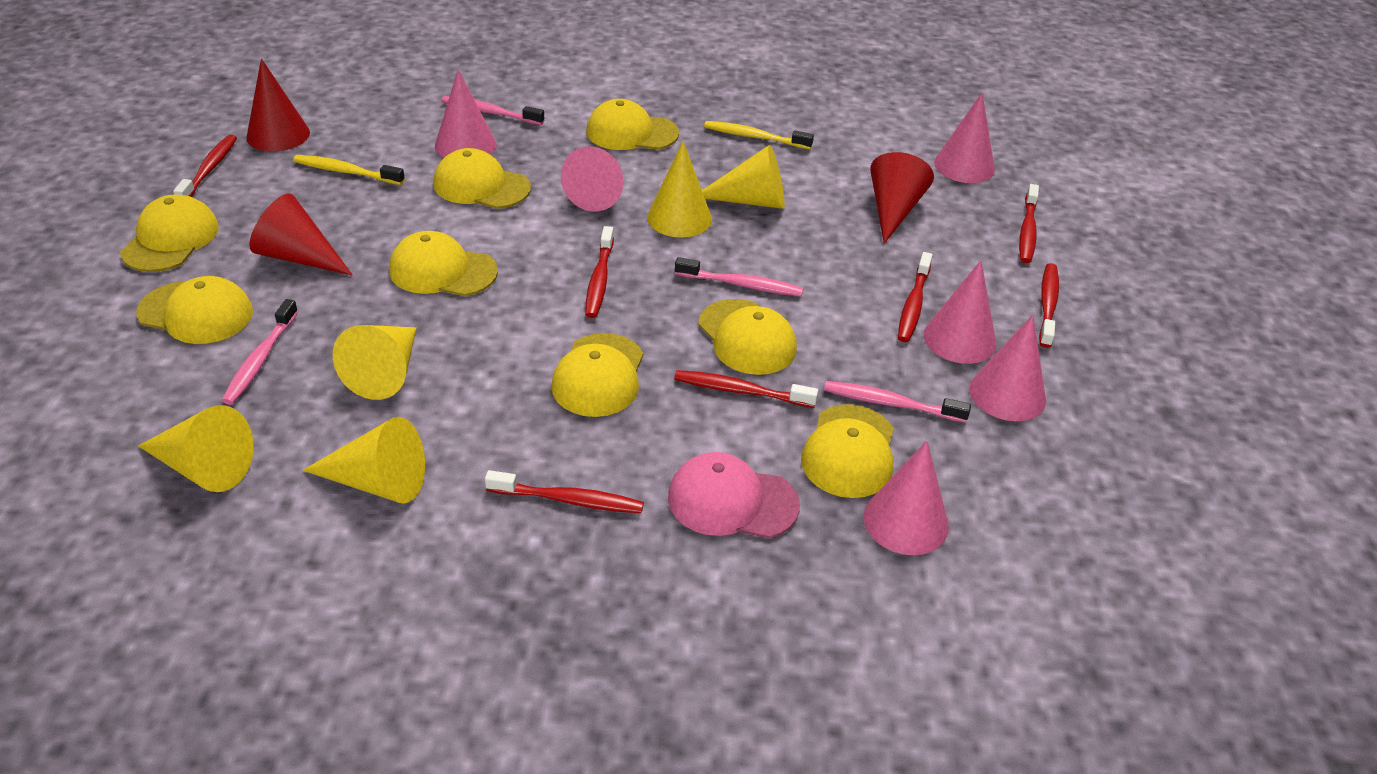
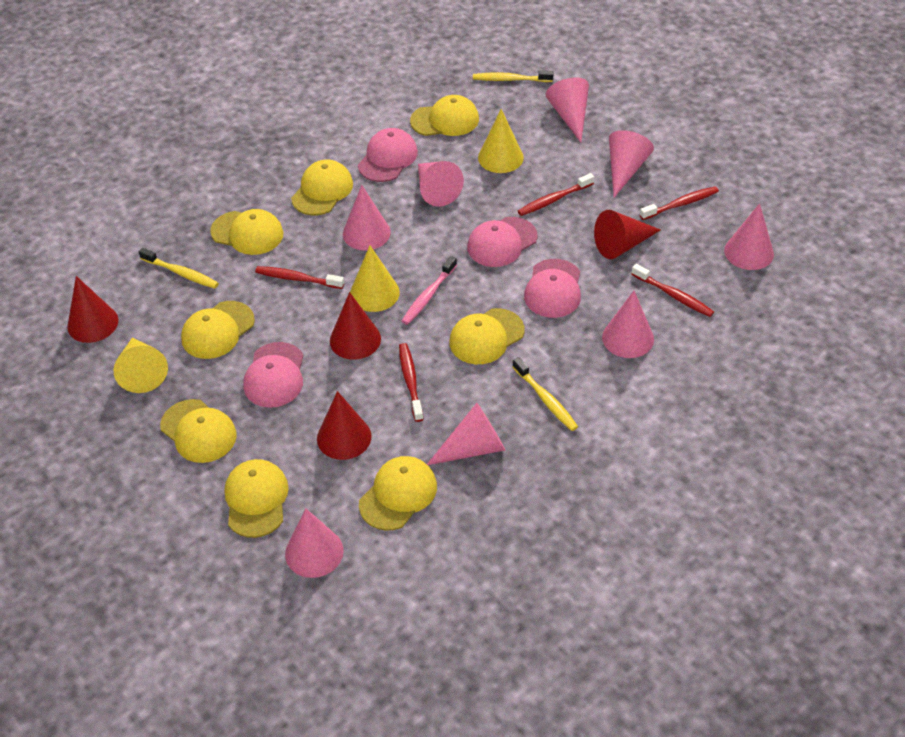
pink cap: 1 -> 4
pink cone: 6 -> 8
pink toothbrush: 4 -> 1
red cone: 3 -> 4
red toothbrush: 7 -> 5
yellow cone: 5 -> 3
yellow toothbrush: 2 -> 3

